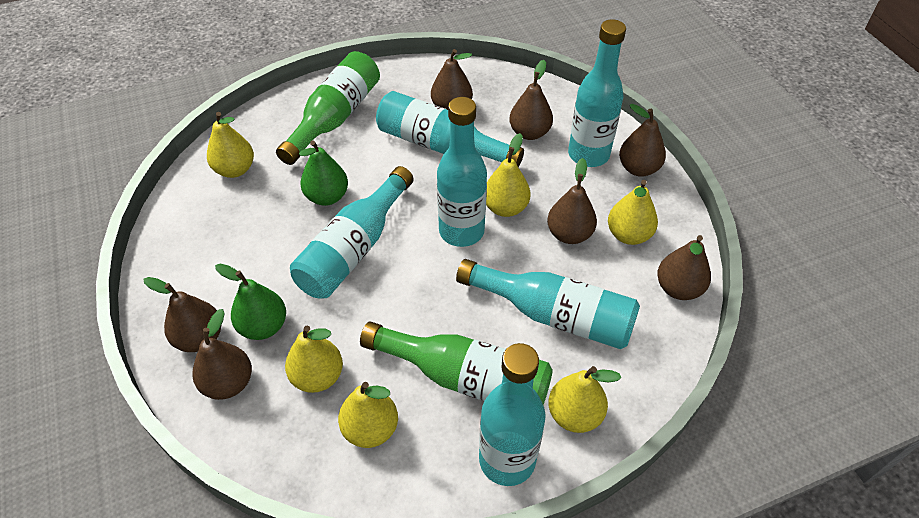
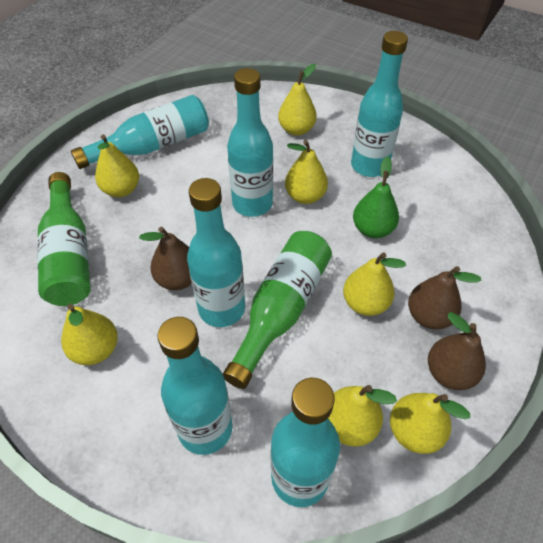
brown pear: 7 -> 3
green pear: 2 -> 1
yellow pear: 6 -> 7

